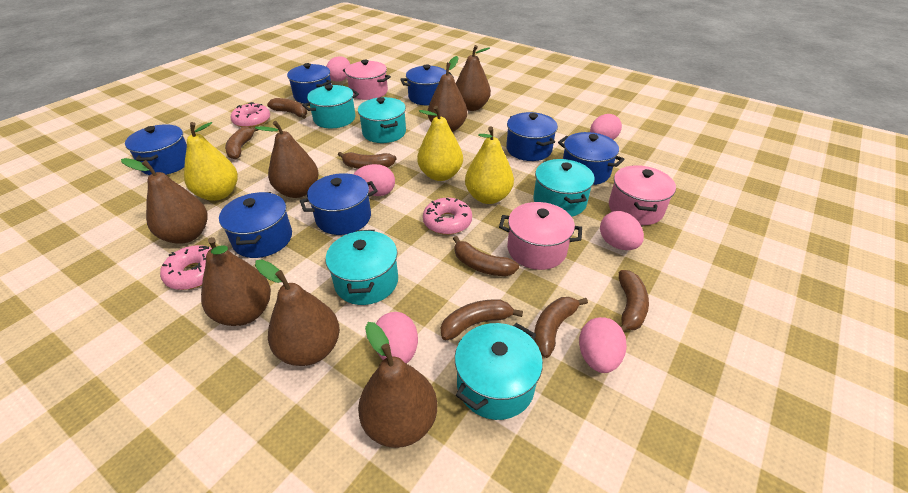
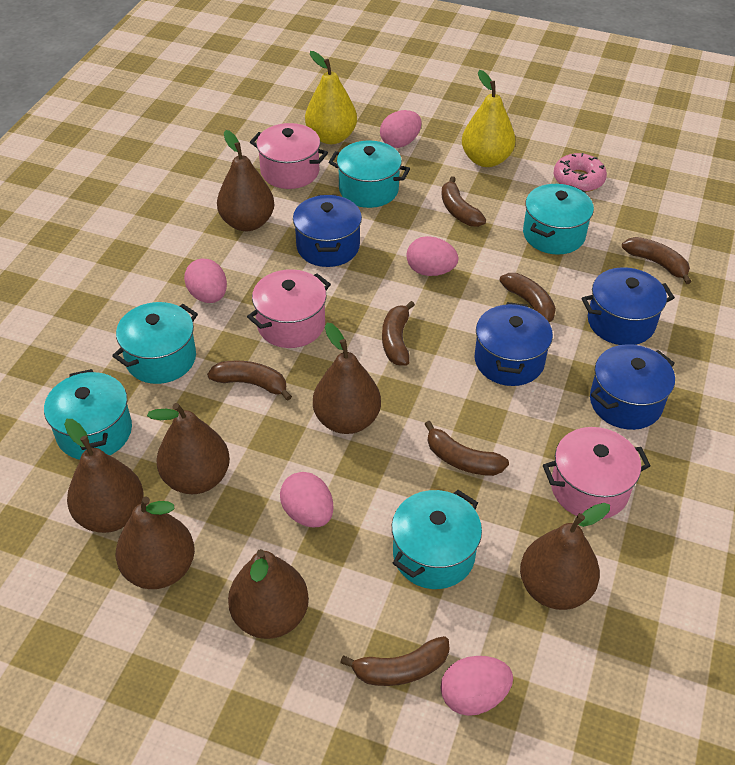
blue pot: 7 -> 4
pink donut: 3 -> 1
pink egg: 6 -> 5
yellow pear: 3 -> 2

